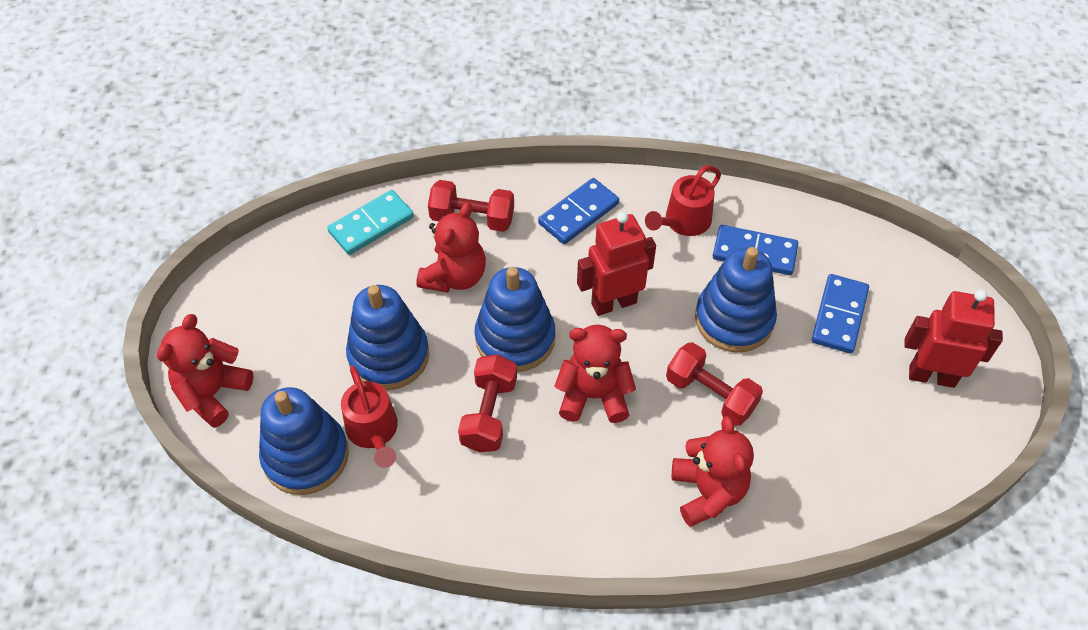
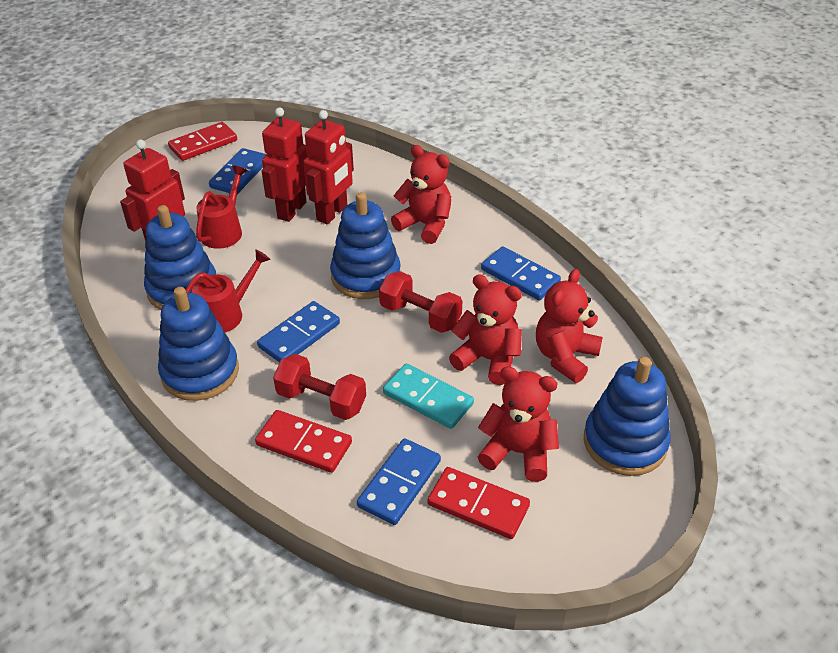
blue domino: 3 -> 4
red domino: 0 -> 3
red dumbbell: 3 -> 2
red robot: 2 -> 3

